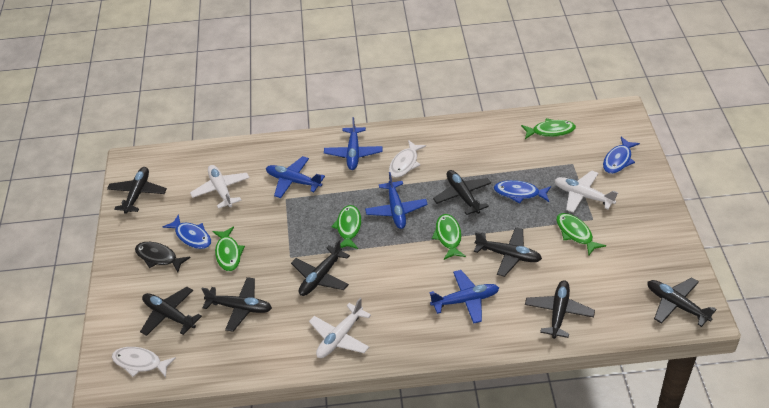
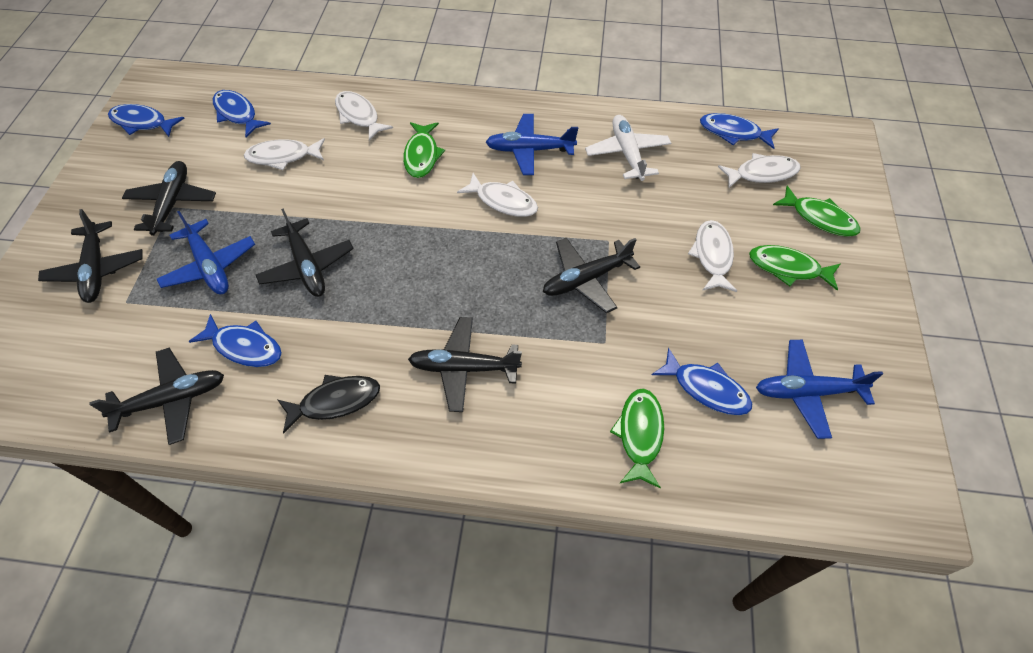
black plane: 8 -> 6
blue fish: 3 -> 5
blue plane: 4 -> 3
green fish: 5 -> 4
white fish: 2 -> 5
white plane: 3 -> 1

